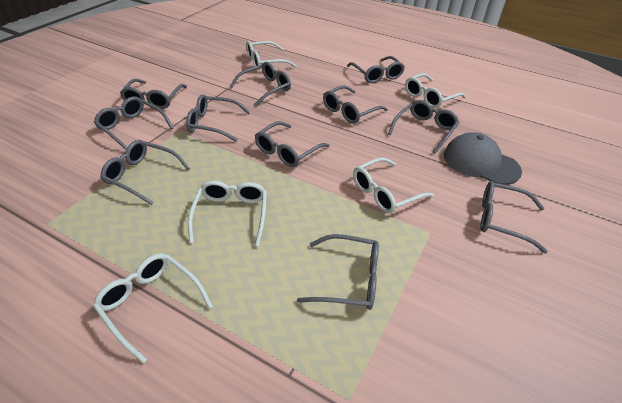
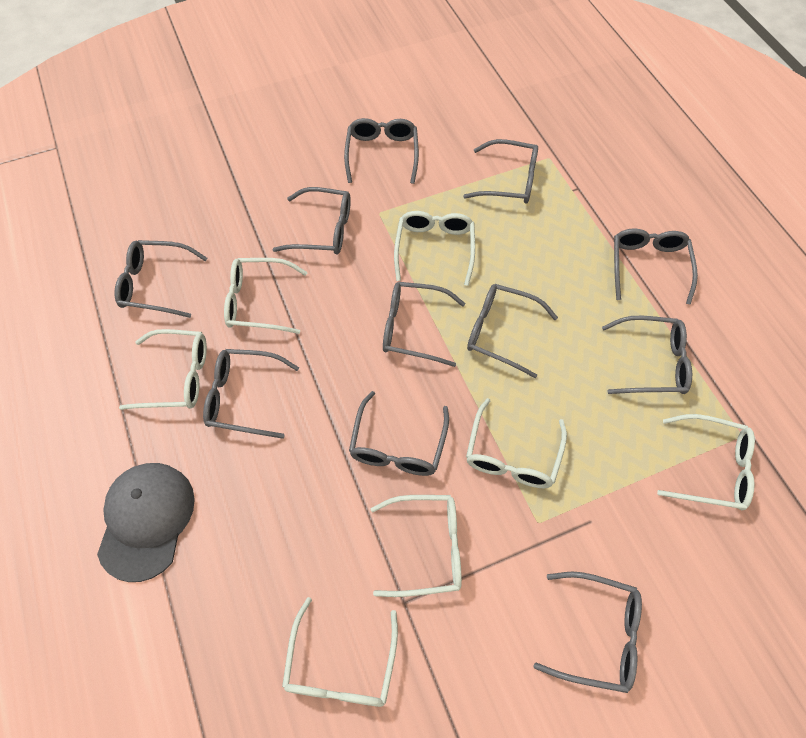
white glasses: 5 -> 7

